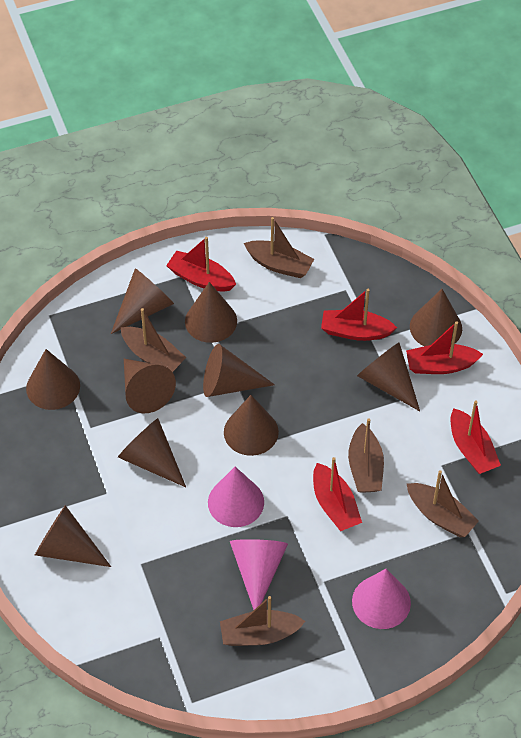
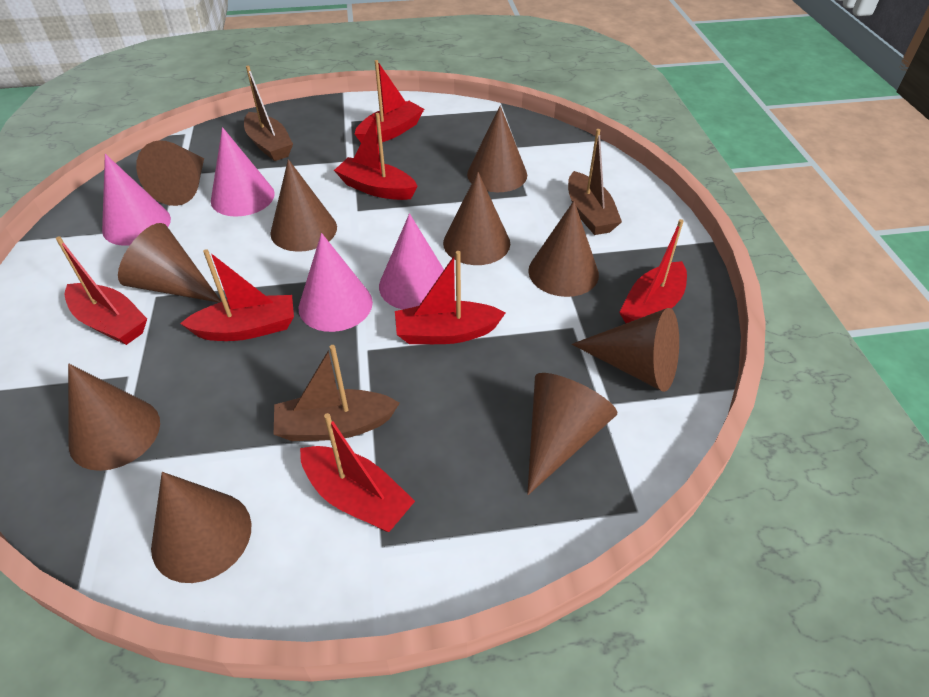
brown boat: 5 -> 3
pink cone: 3 -> 4
red boat: 5 -> 7

